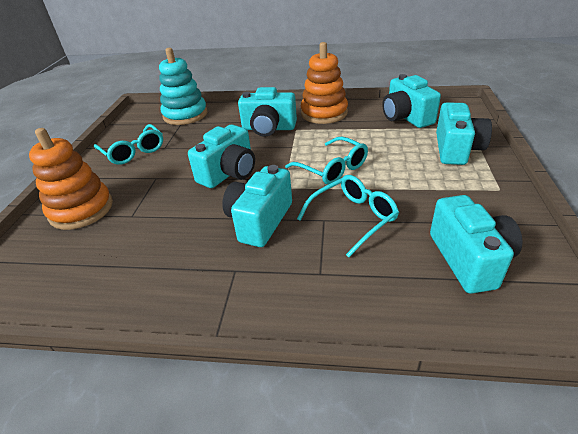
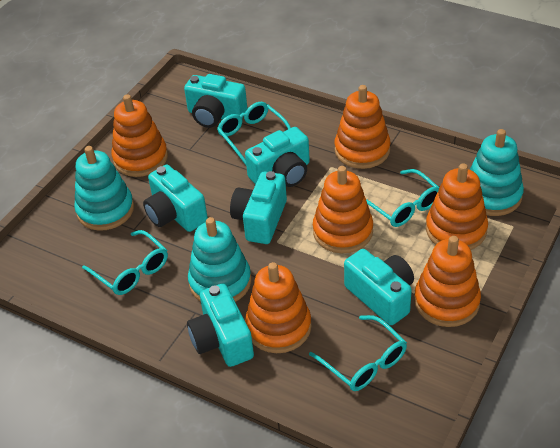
orange stacking toy: 2 -> 6
turquoise glasses: 3 -> 4
turquoise stacking toy: 1 -> 3

